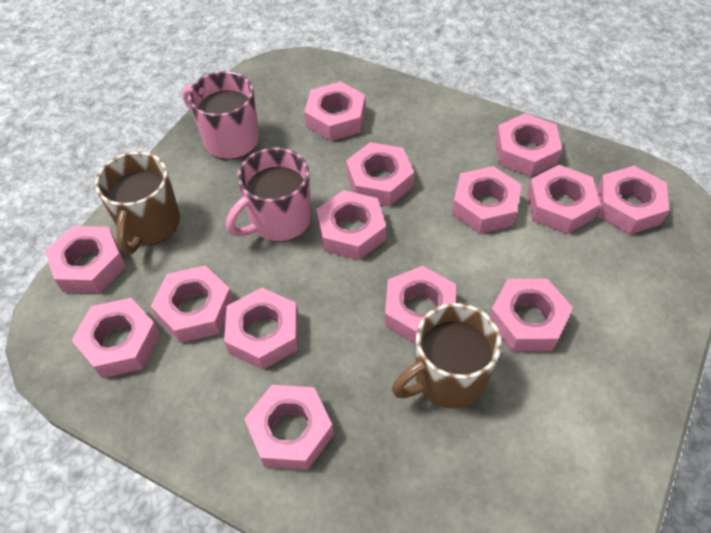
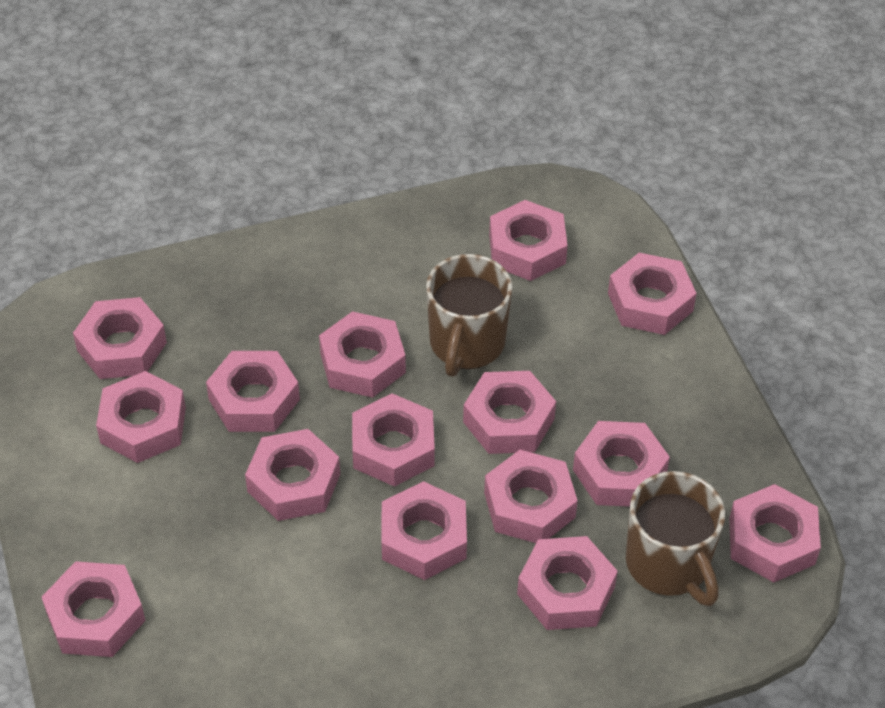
pink mug: 2 -> 0
pink nut: 14 -> 15

